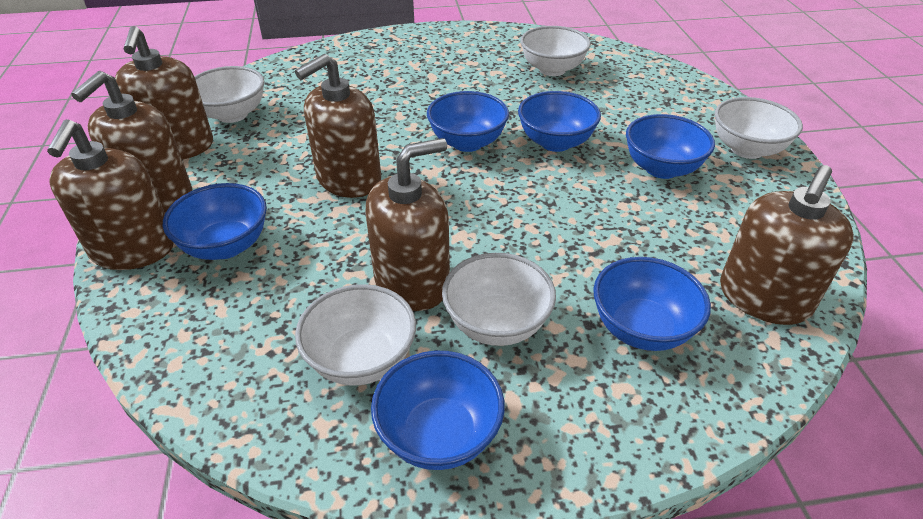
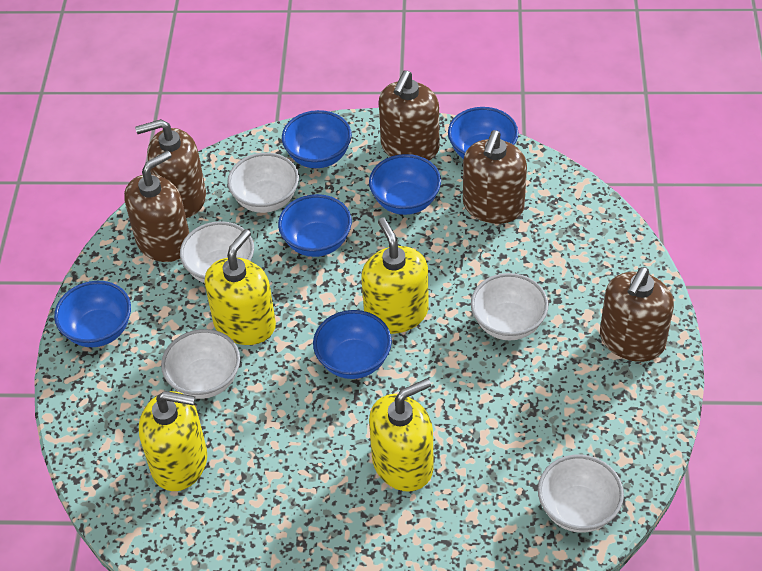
brown soap dispenser: 6 -> 5
yellow soap dispenser: 0 -> 4

